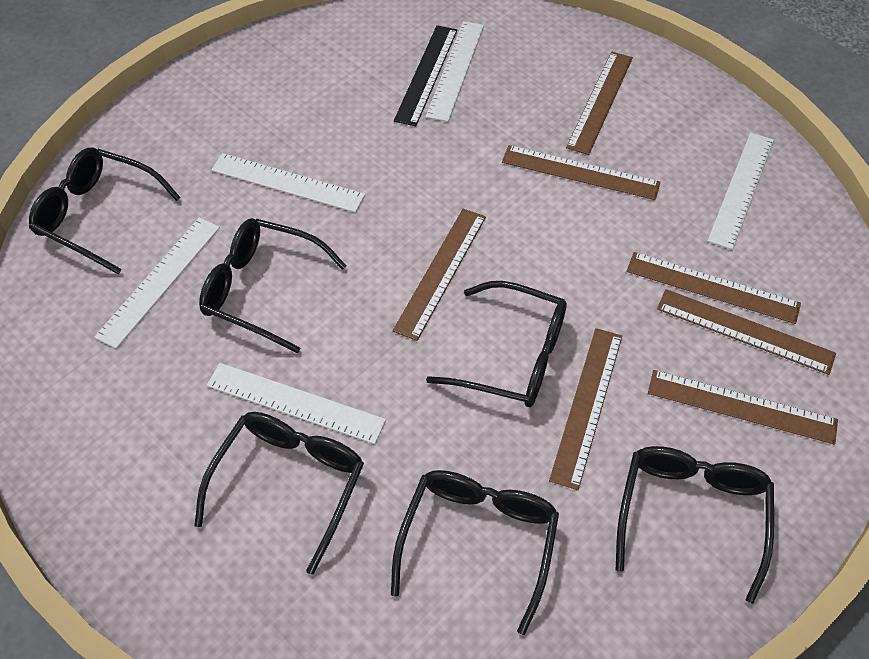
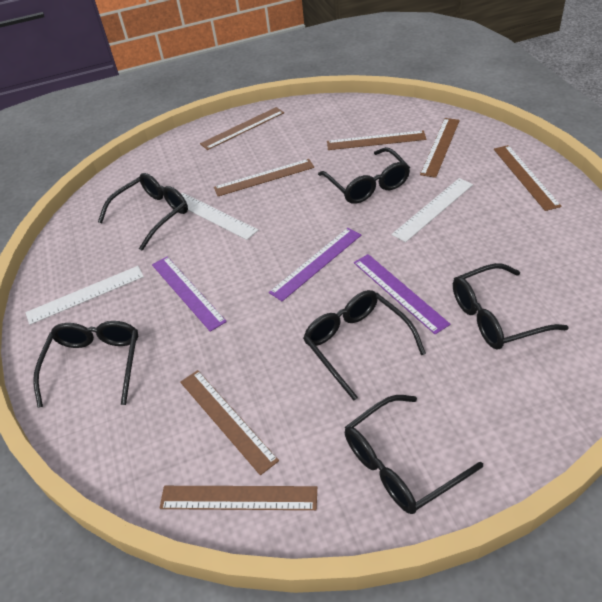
black ruler: 1 -> 0
purple ruler: 0 -> 3
white ruler: 5 -> 3

